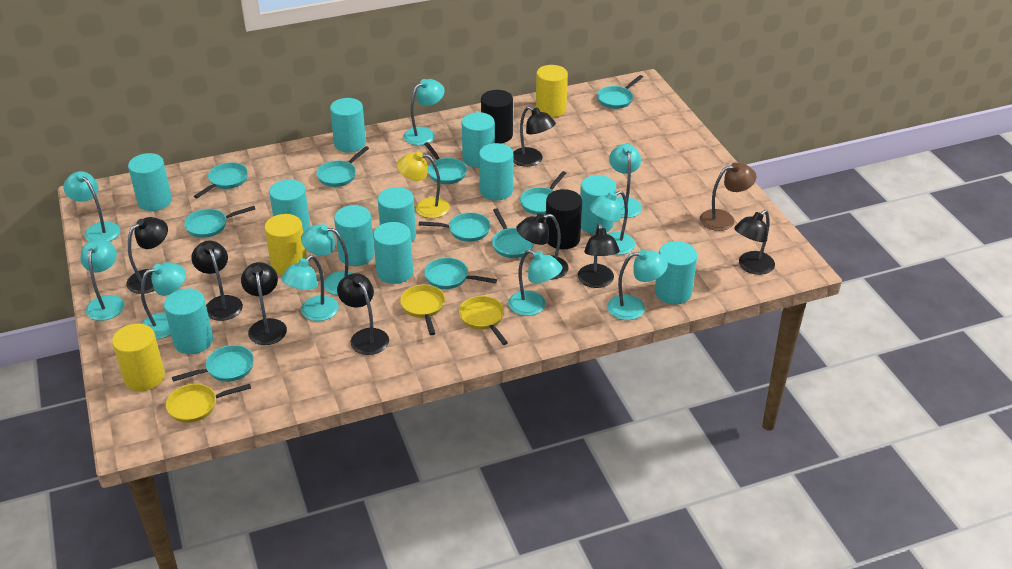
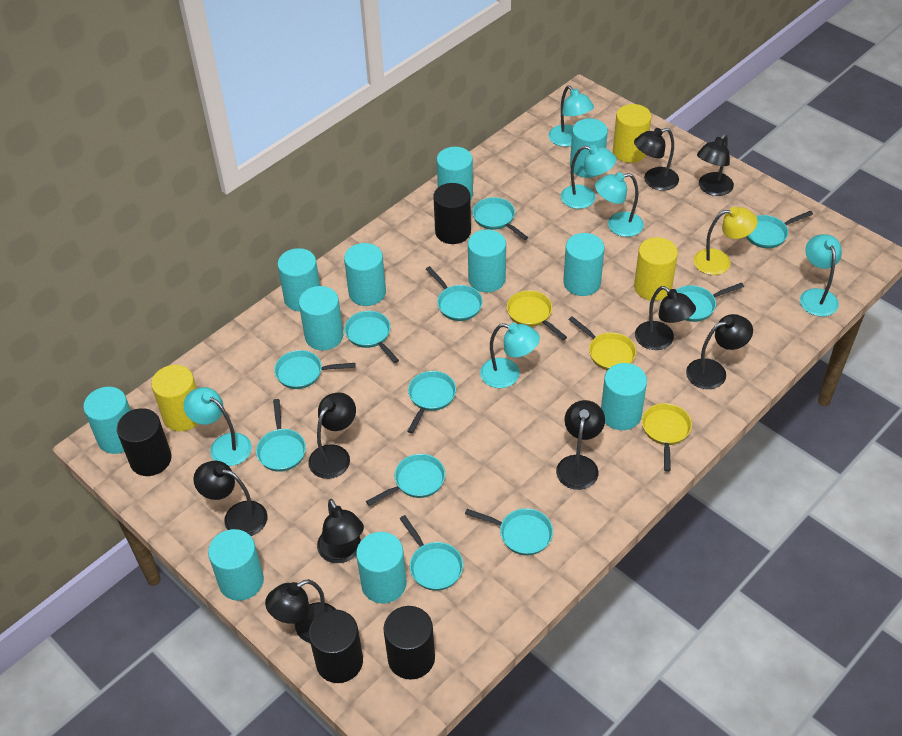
black cylinder: 2 -> 4
black lamp: 8 -> 9
brown lamp: 1 -> 0
turquoise lamp: 10 -> 6
turquoise pan: 10 -> 11

